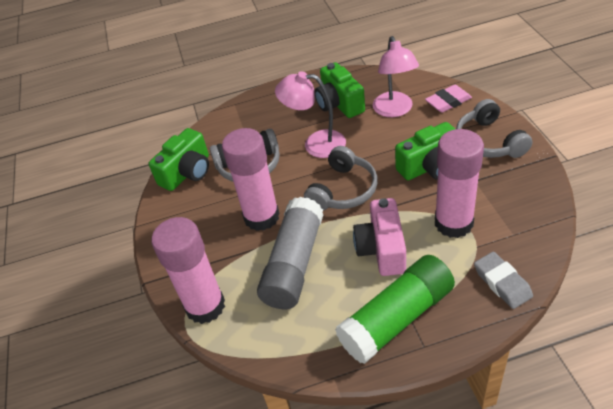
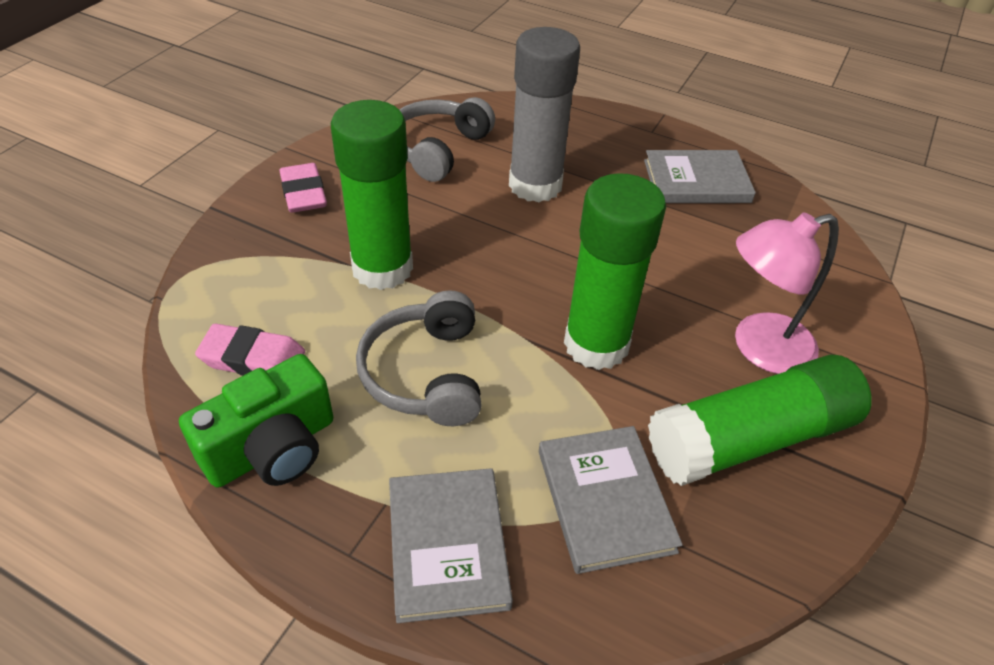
green camera: 3 -> 1
green glue stick: 1 -> 3
grey book: 0 -> 3
grey eraser: 1 -> 0
grey headphones: 3 -> 2
pink camera: 1 -> 0
pink eraser: 1 -> 2
pink glue stick: 3 -> 0
pink lamp: 2 -> 1

